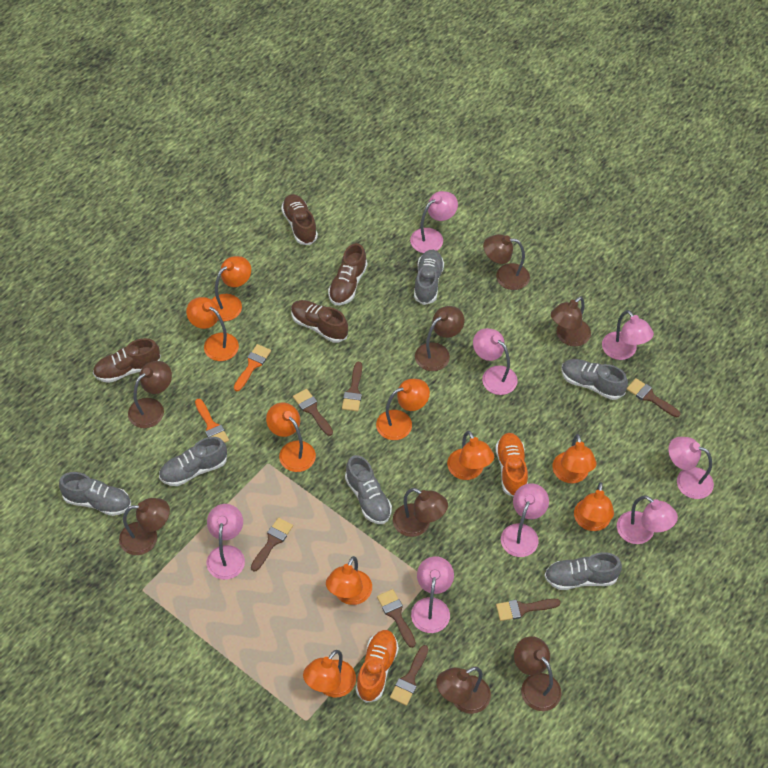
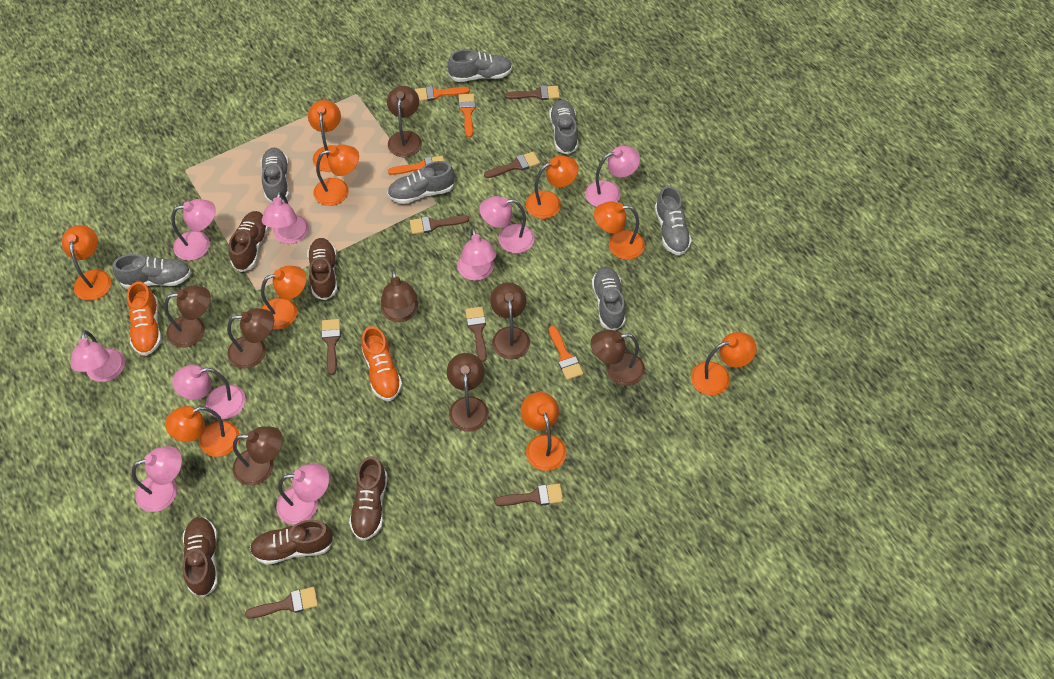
brown shoe: 4 -> 5
grey shoe: 6 -> 7
orange brush: 2 -> 4
pink lamp: 8 -> 9

